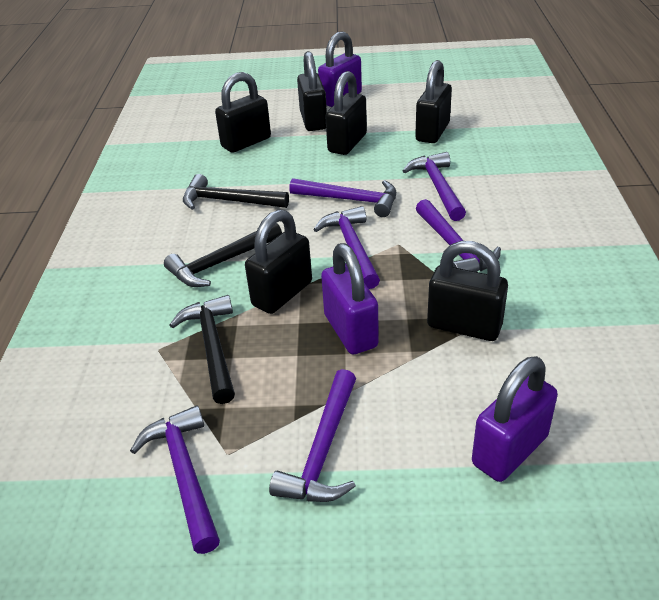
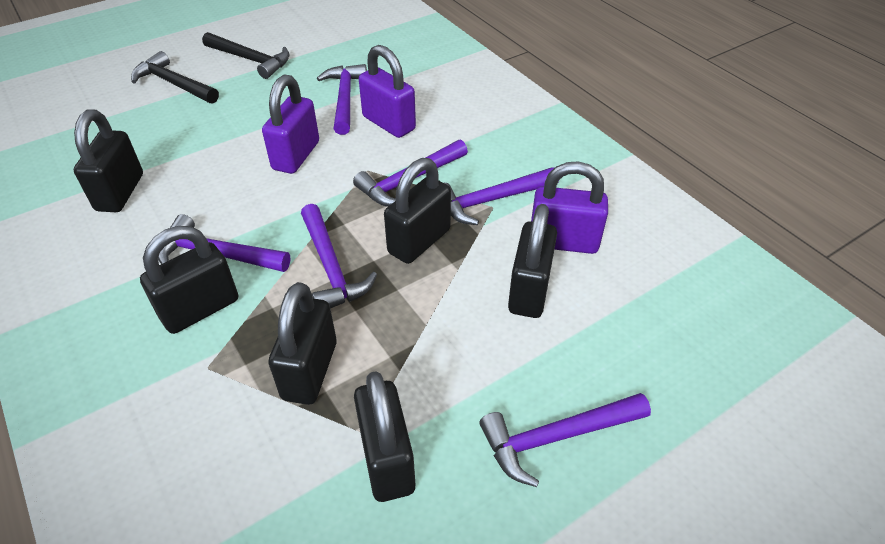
black hammer: 3 -> 2

